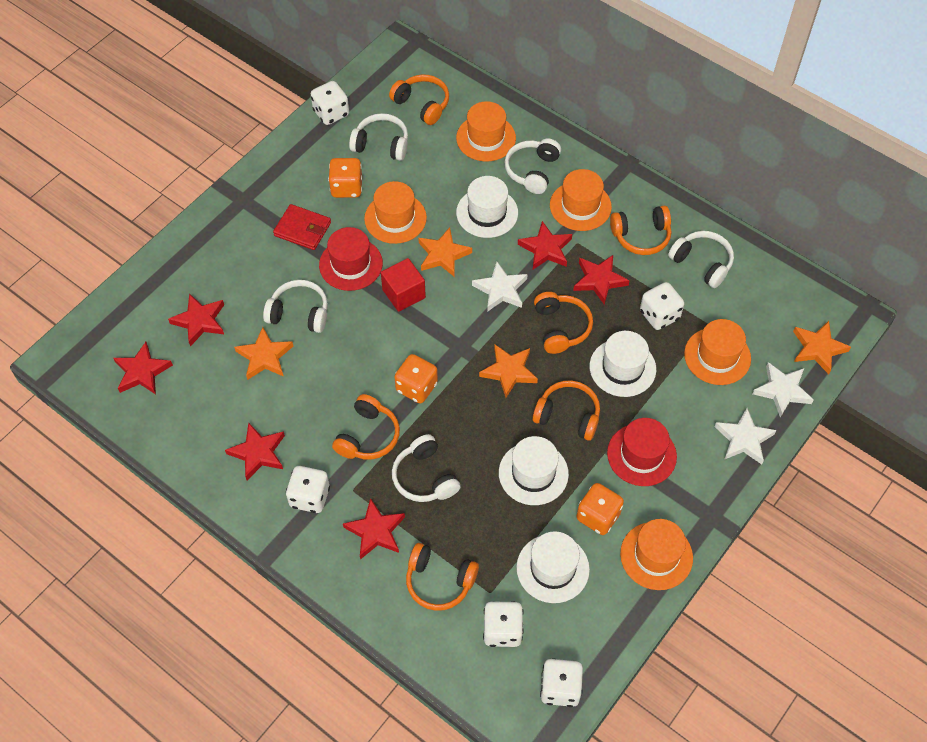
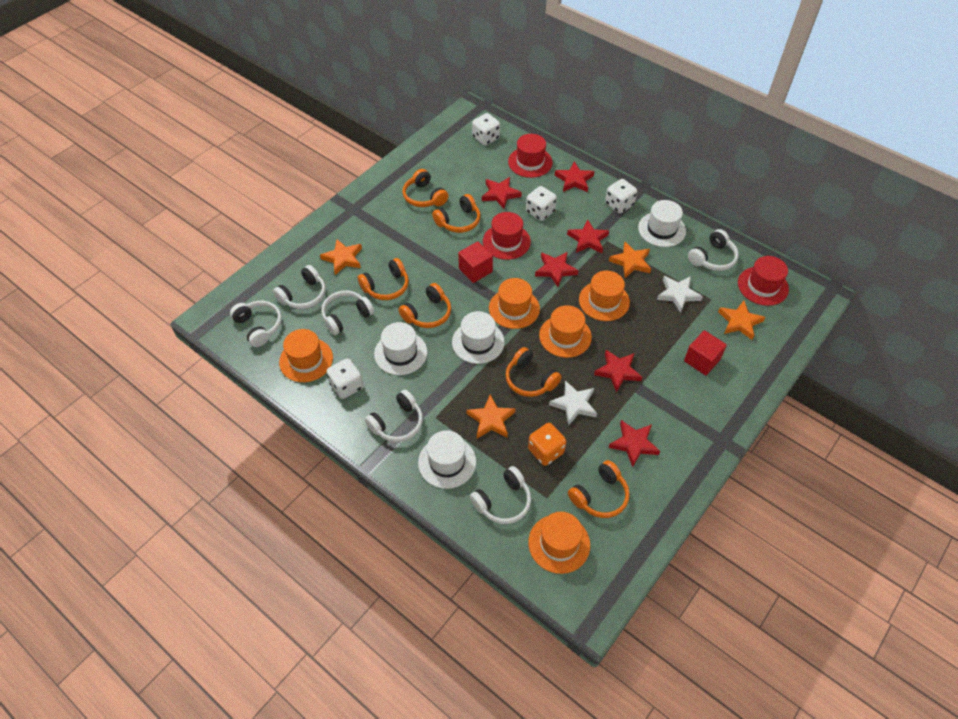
orange dice: 3 -> 1
red cube: 1 -> 2
red hat: 2 -> 3
red wallet: 1 -> 0
white dice: 5 -> 4
white headphones: 5 -> 6
white star: 3 -> 2

